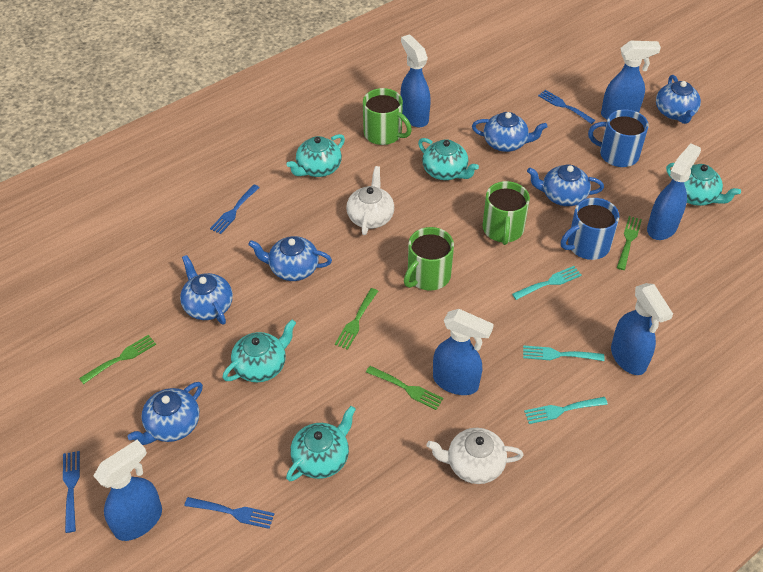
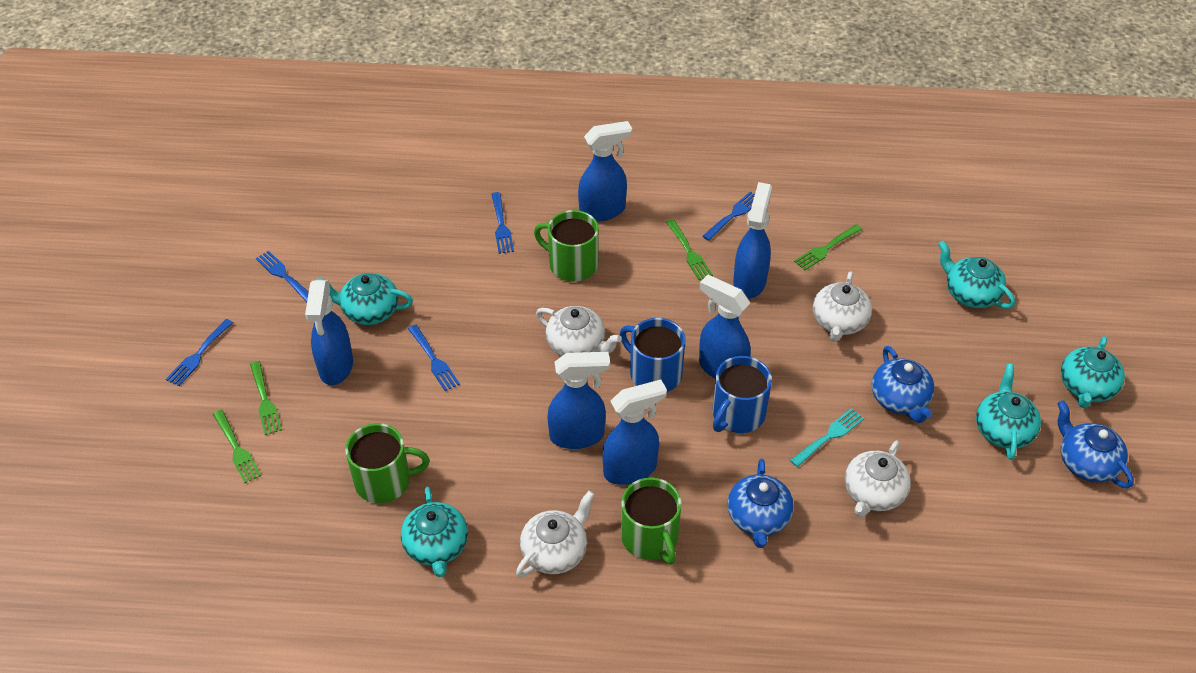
blue fork: 4 -> 5
blue teapot: 6 -> 3
turquoise fork: 3 -> 1
white teapot: 2 -> 4

